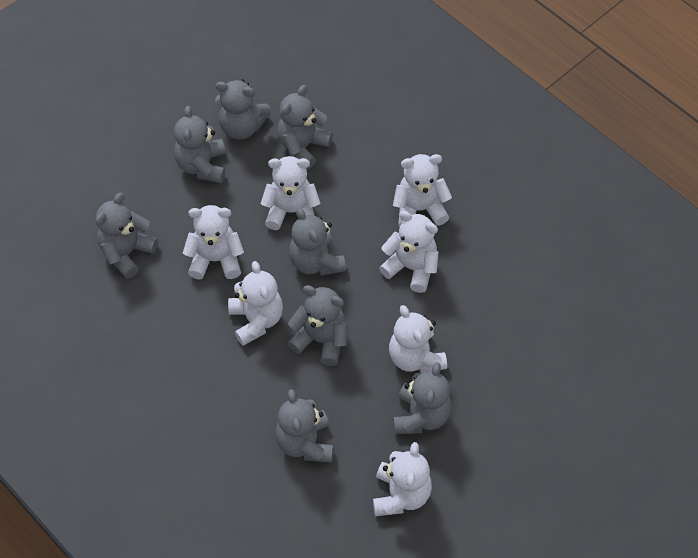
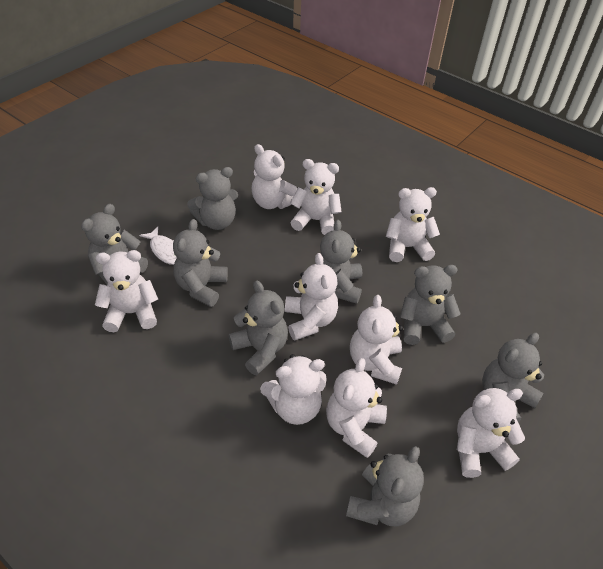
white fish: 0 -> 1
white teddy bear: 7 -> 9

